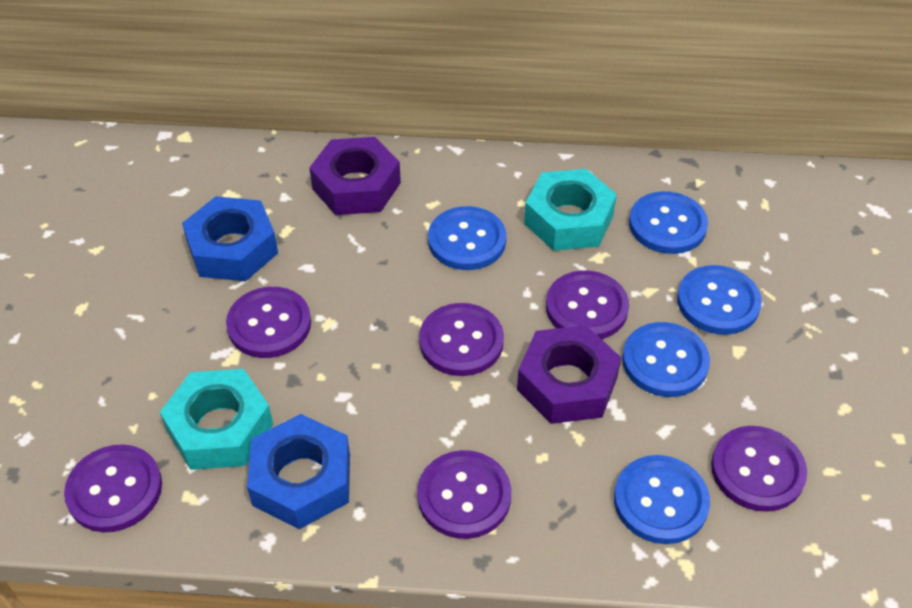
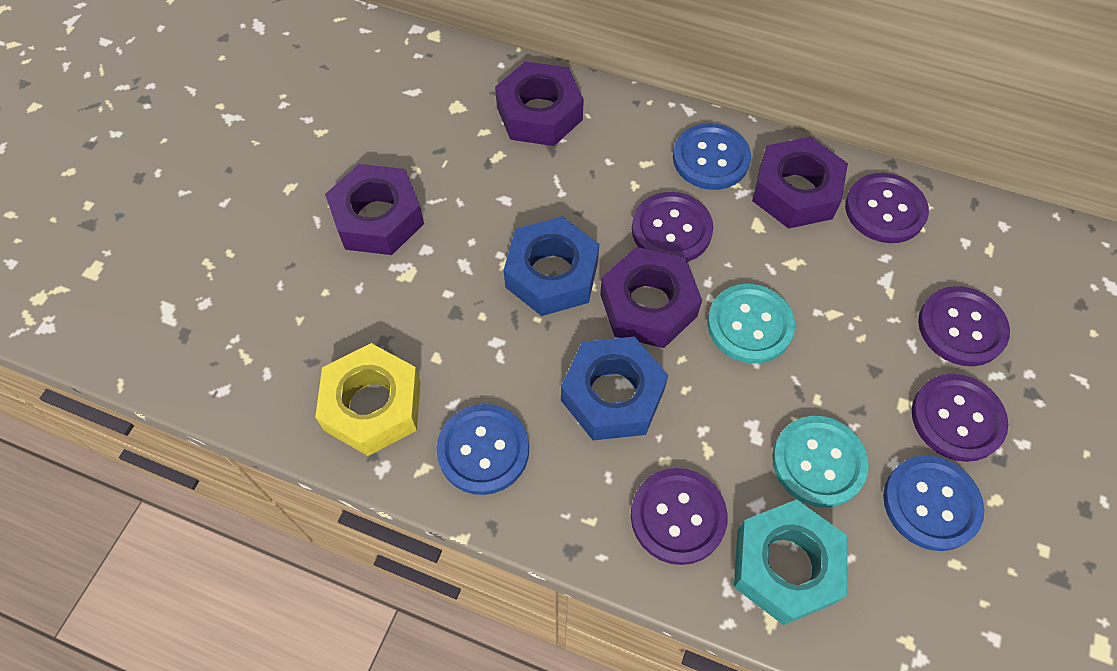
blue button: 5 -> 3
purple button: 6 -> 5
purple nut: 2 -> 4
turquoise button: 0 -> 2
turquoise nut: 2 -> 1
yellow nut: 0 -> 1

